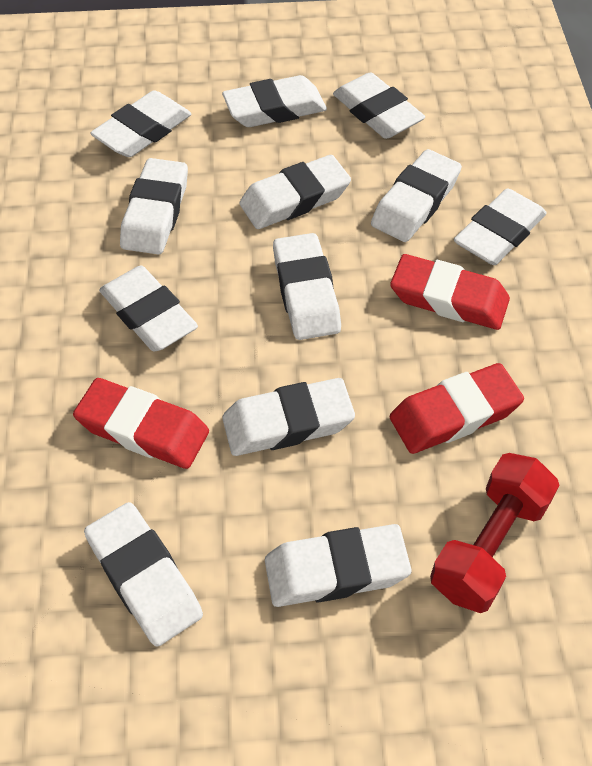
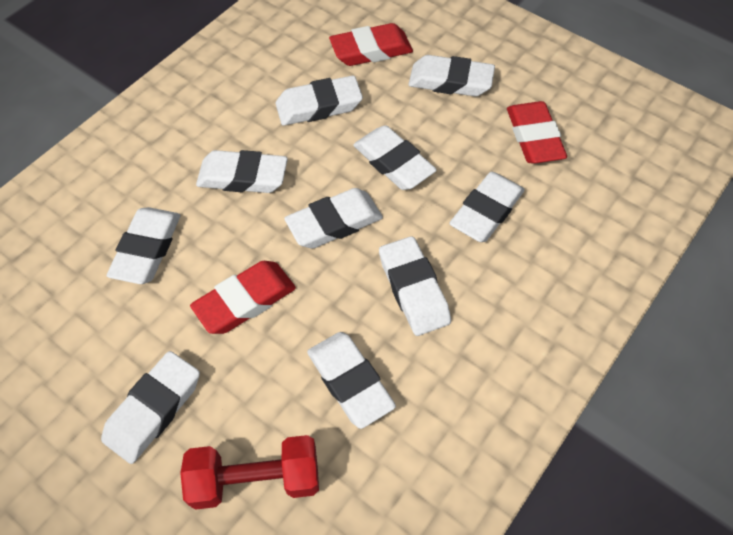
white eraser: 12 -> 10

